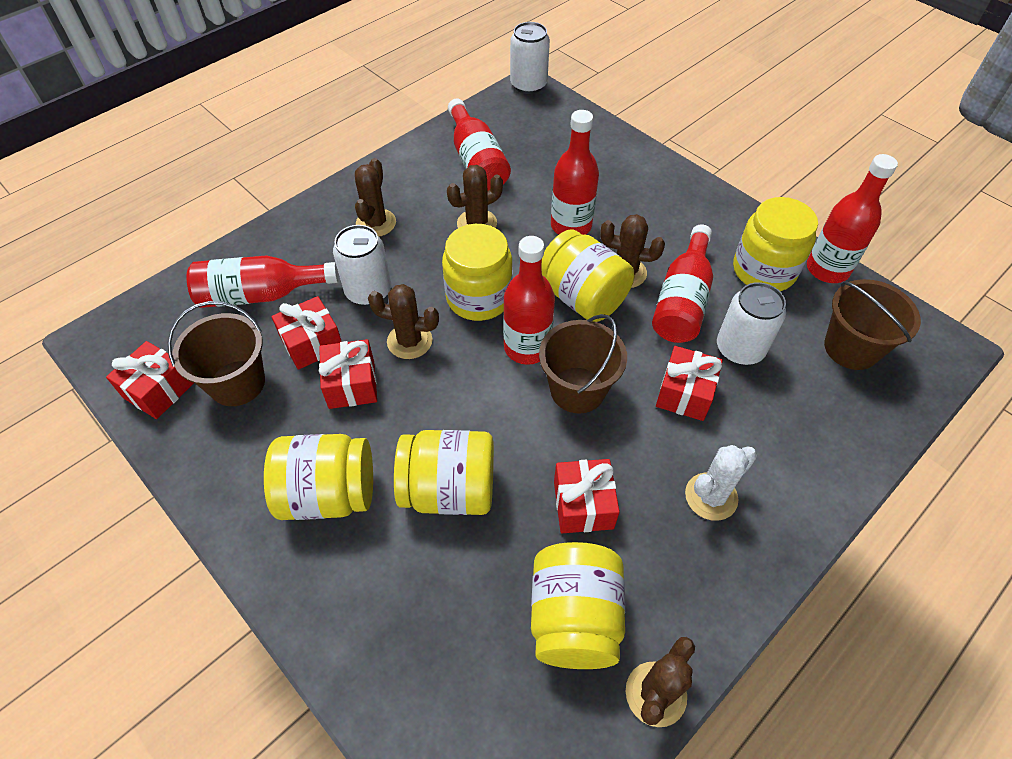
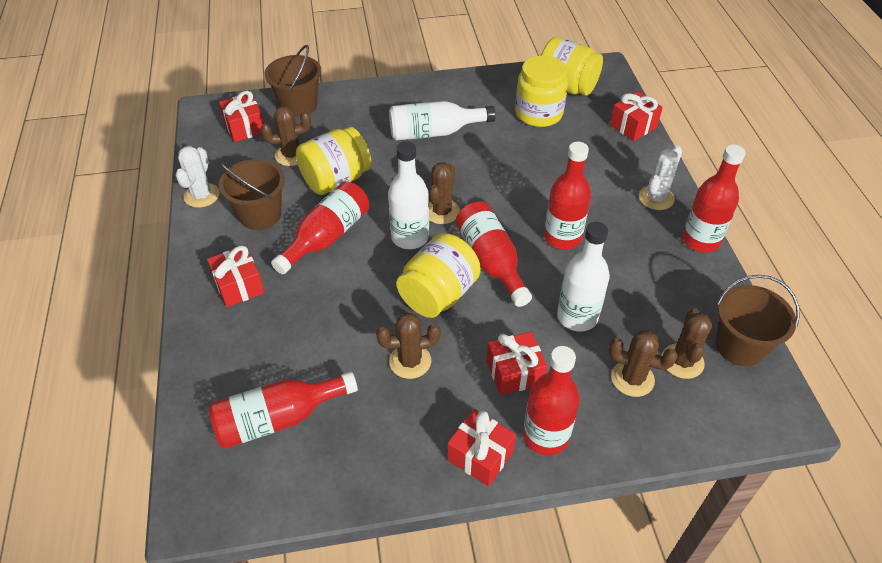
white bottle: 0 -> 3
white cactus: 1 -> 2
white can: 3 -> 0
yellow jar: 6 -> 4

